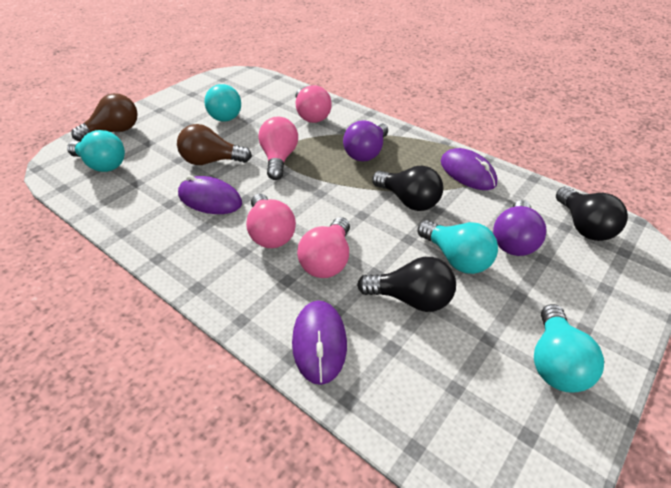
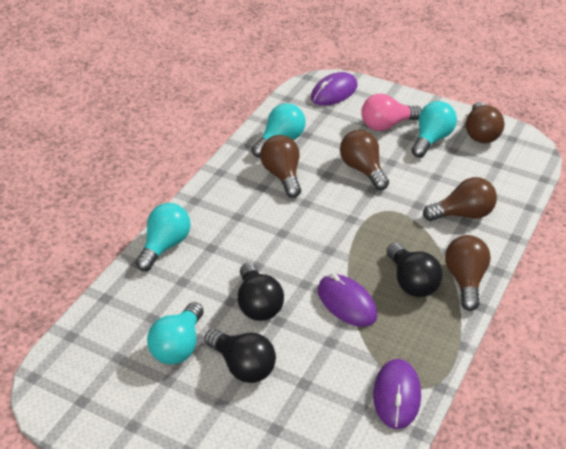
brown light bulb: 2 -> 5
pink light bulb: 4 -> 1
purple light bulb: 2 -> 0

